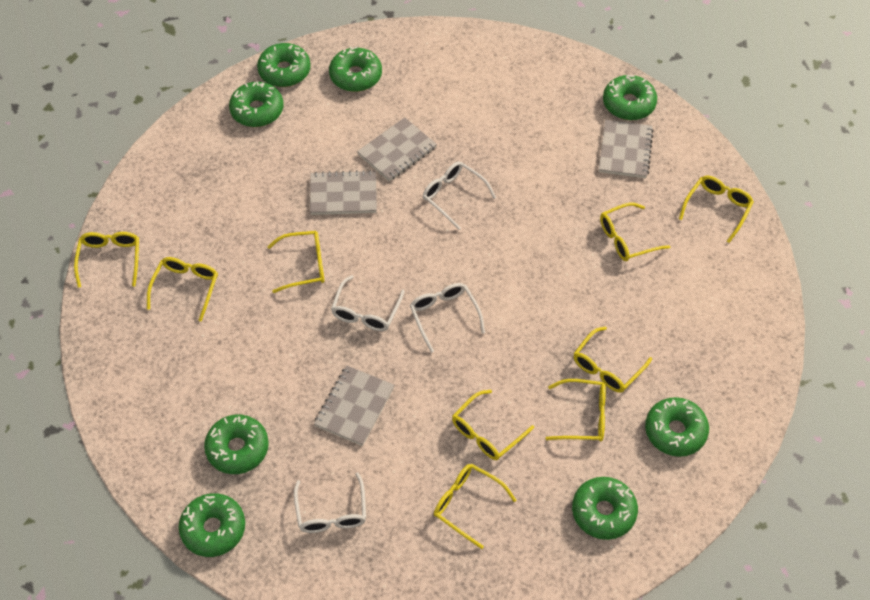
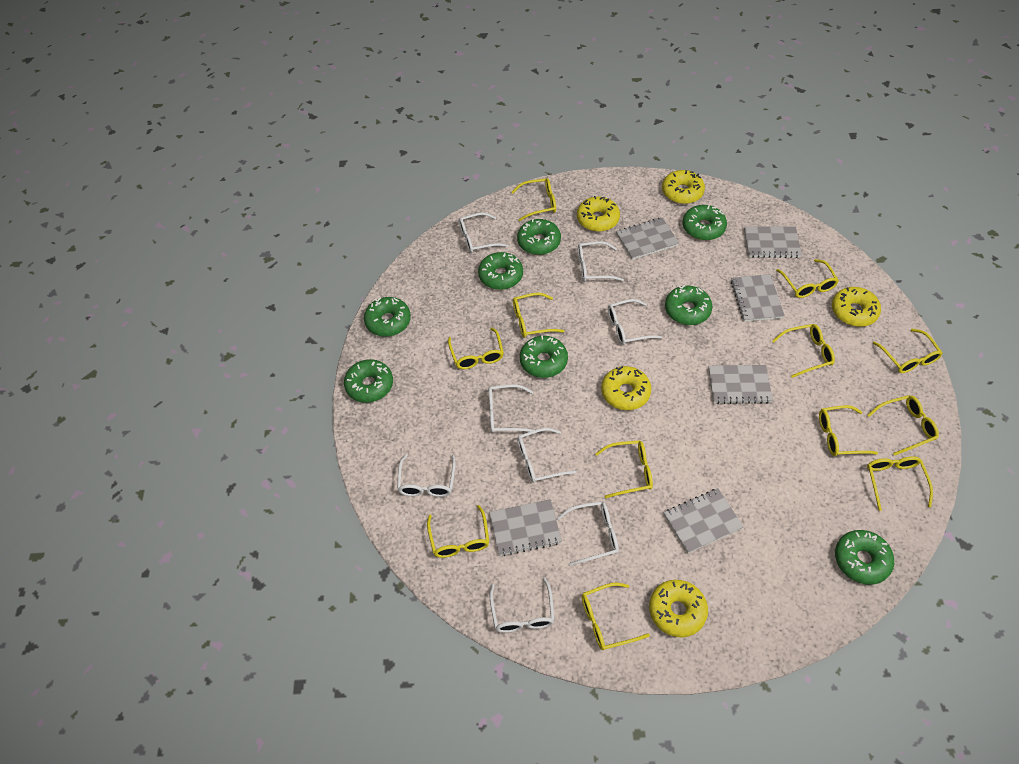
grey notebook: 4 -> 6
white glasses: 4 -> 8
yellow donut: 0 -> 5
yellow glasses: 9 -> 12

